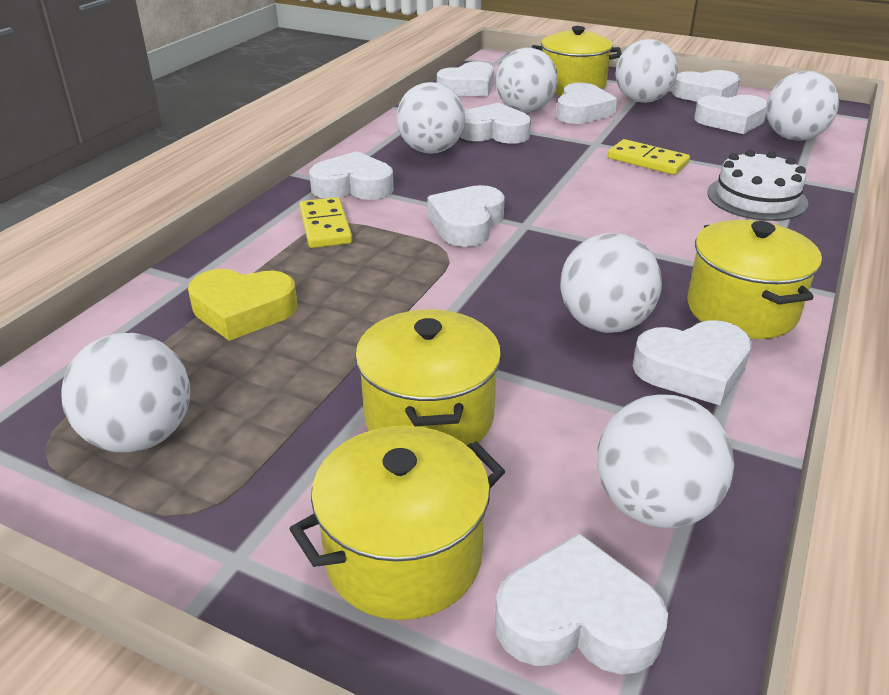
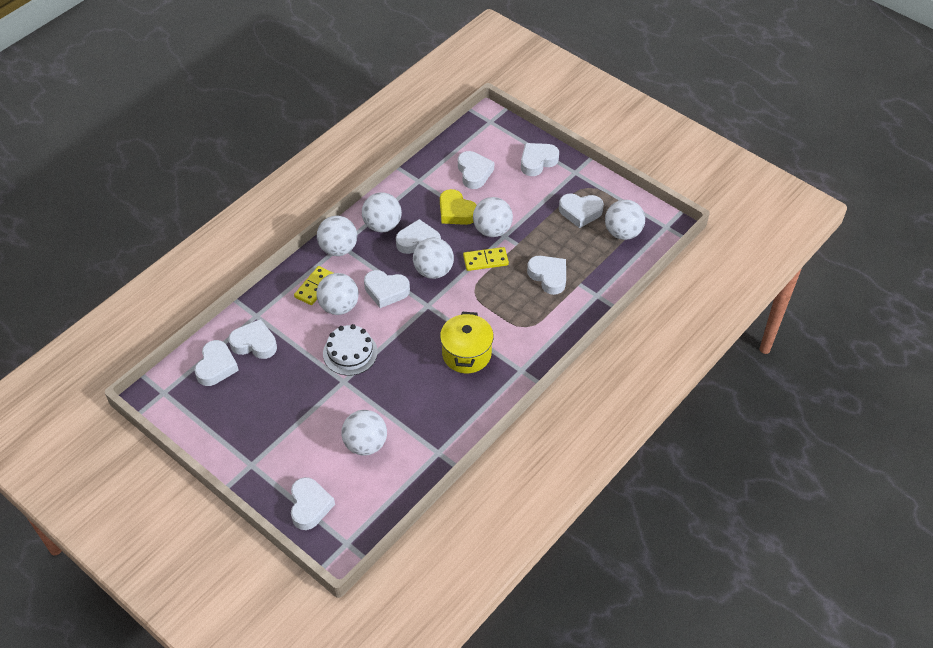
yellow pot: 4 -> 1

